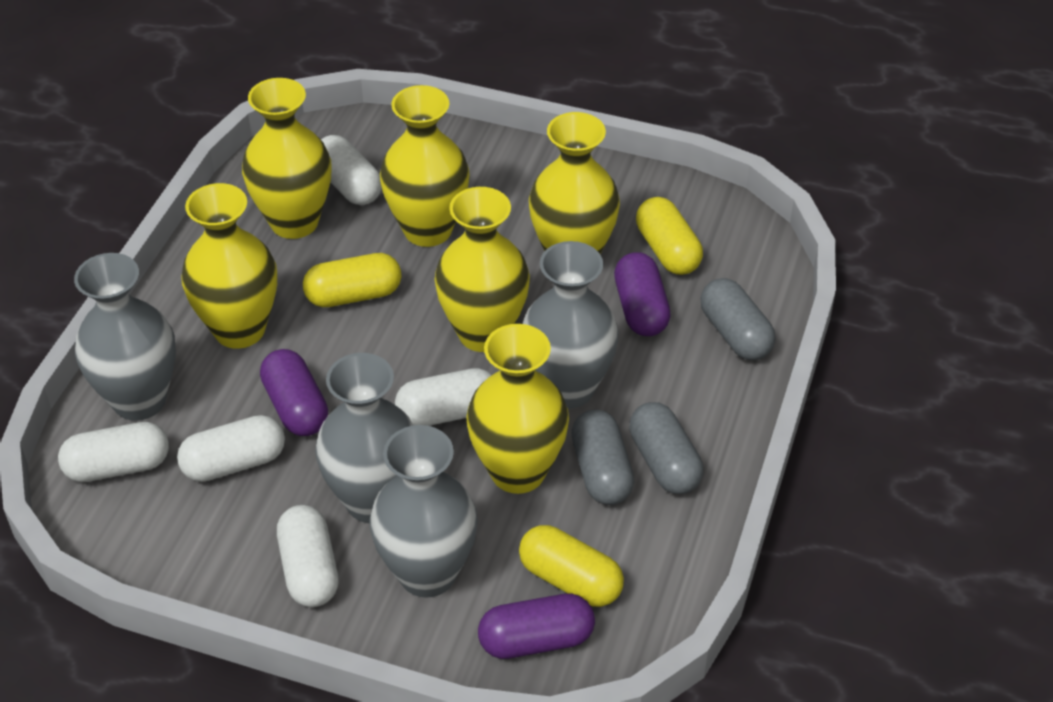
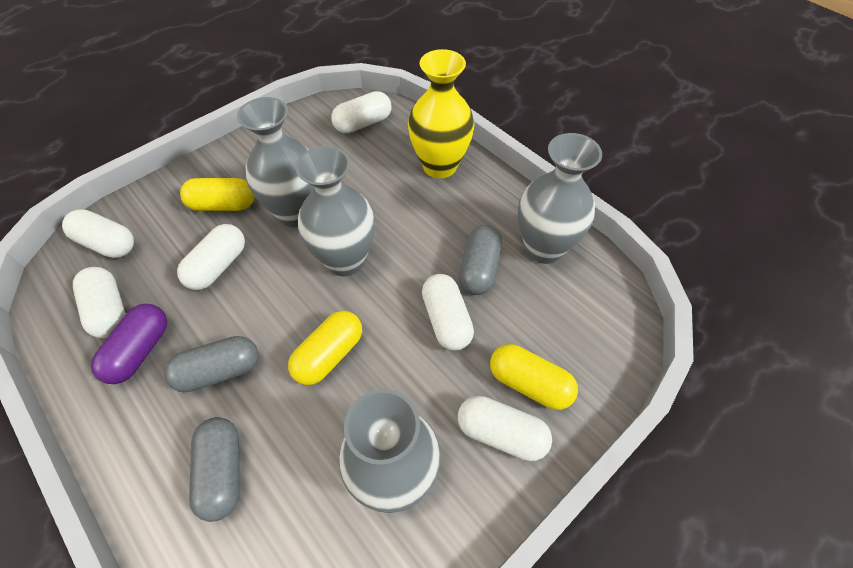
purple capsule: 3 -> 1
white capsule: 5 -> 6
yellow vase: 6 -> 1

